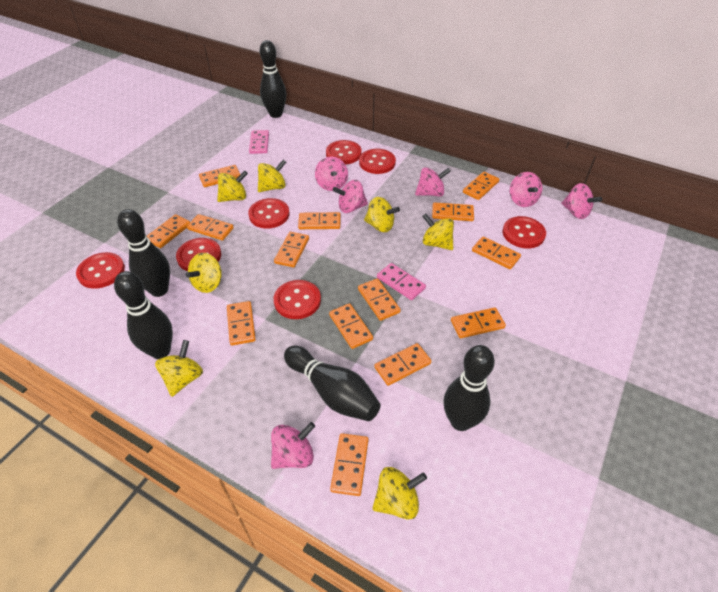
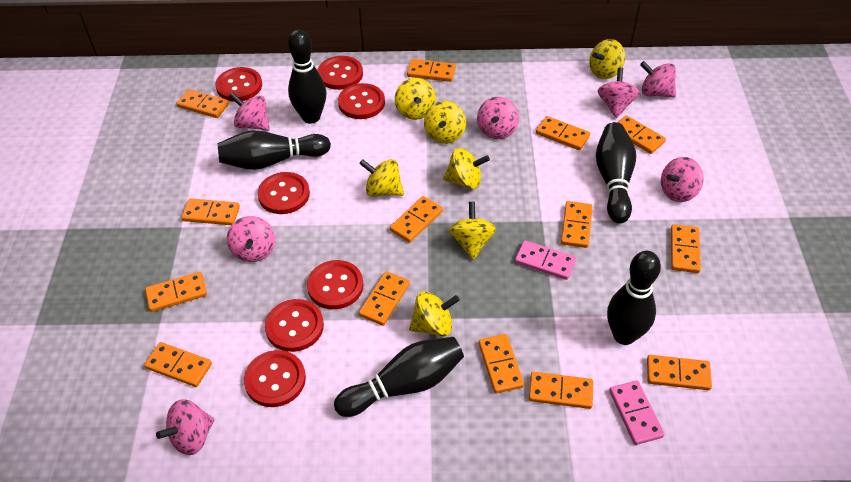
pink spinning top: 6 -> 7

